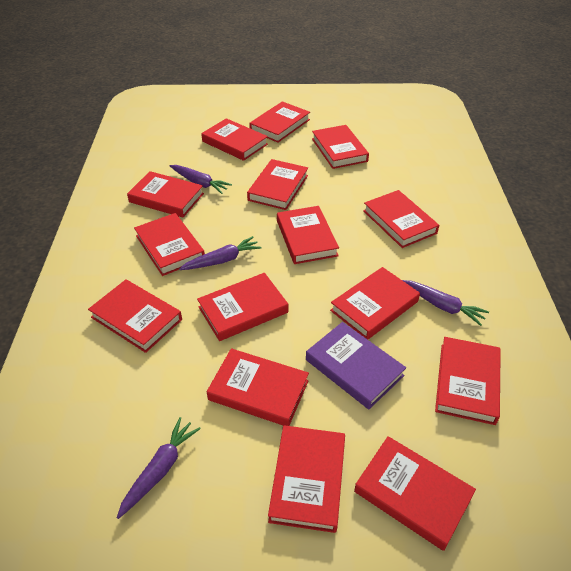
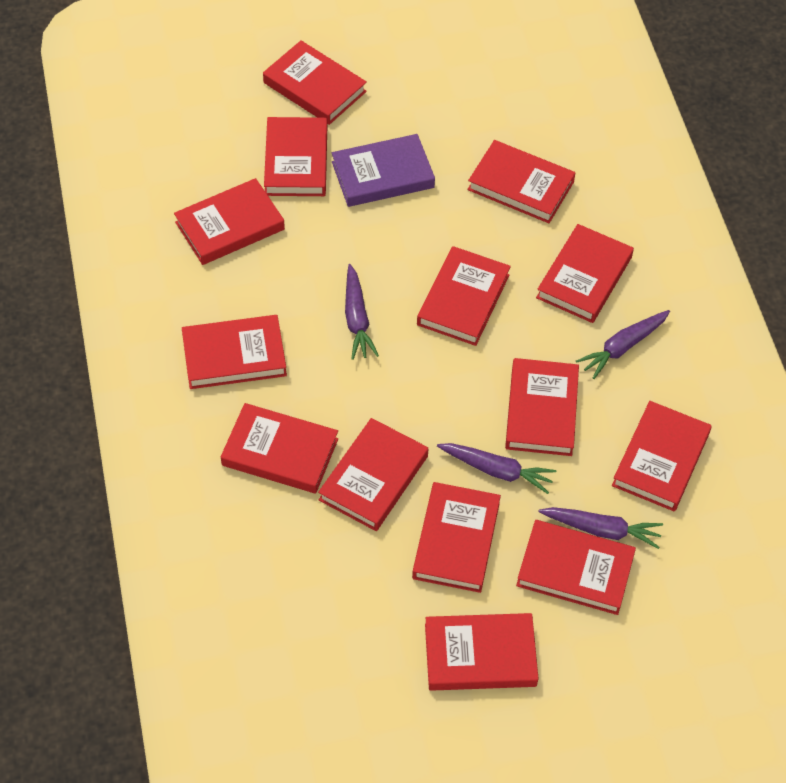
red book: 15 -> 14

